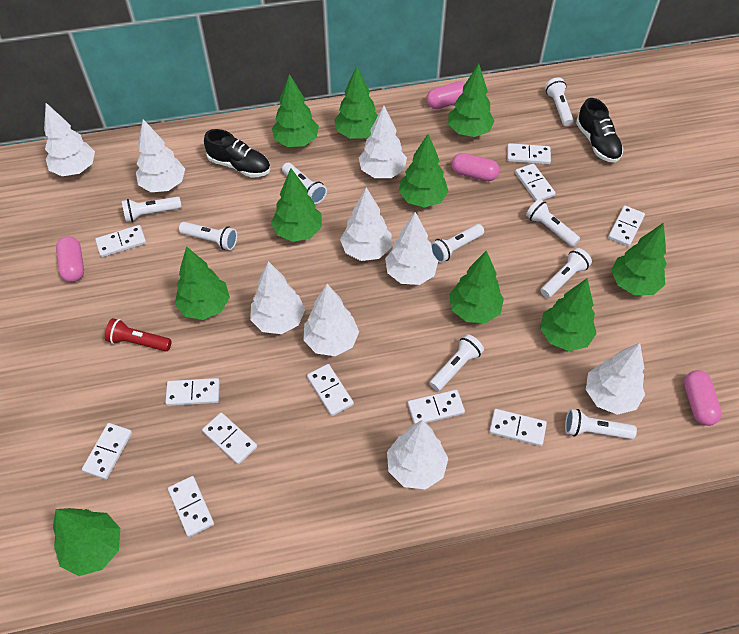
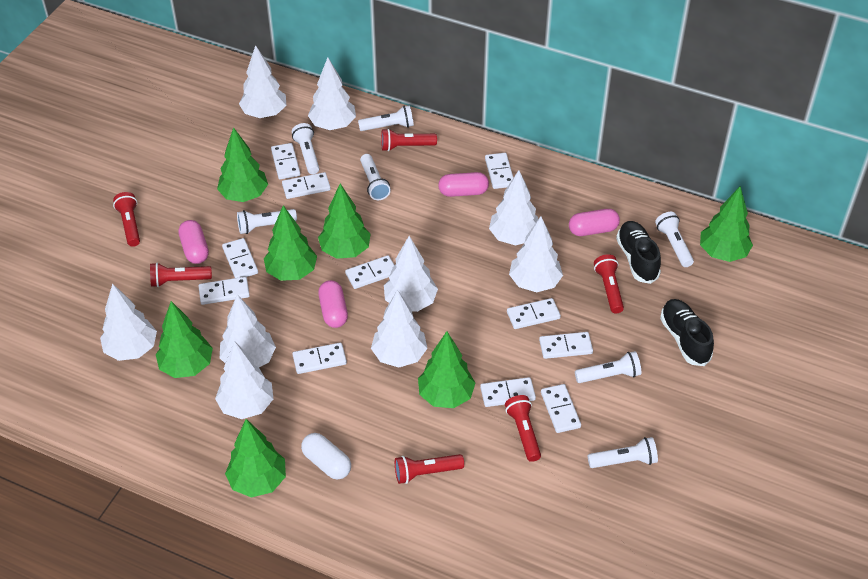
green tree: 10 -> 7
red flashlight: 1 -> 6
white capsule: 0 -> 1
white flashlight: 9 -> 7

